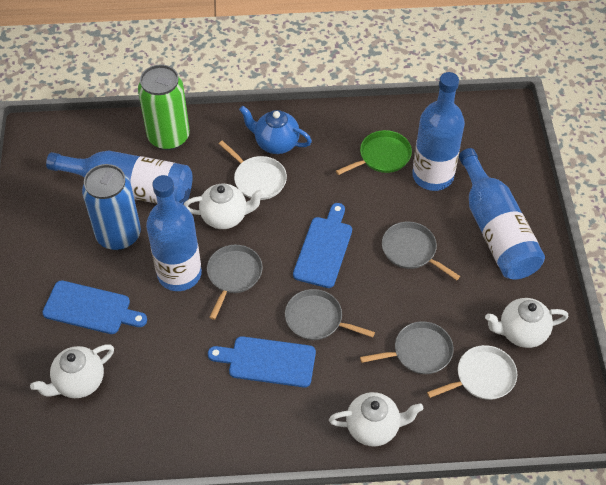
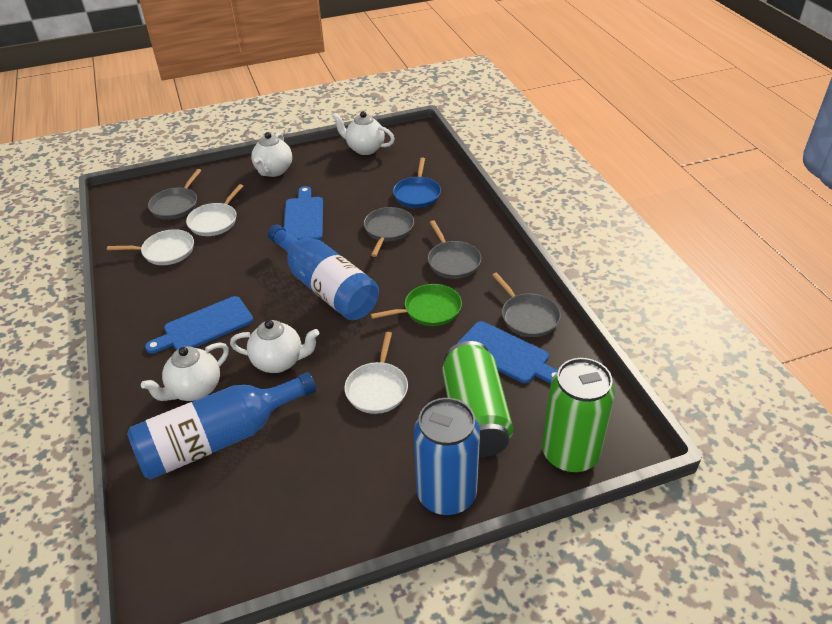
blue bottle: 4 -> 2
blue pan: 0 -> 1
blue teapot: 1 -> 0
green can: 1 -> 2
white pan: 2 -> 3

